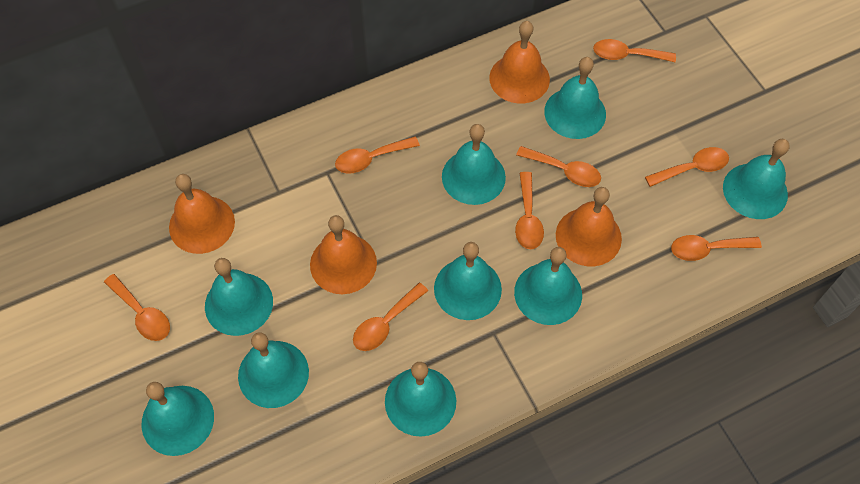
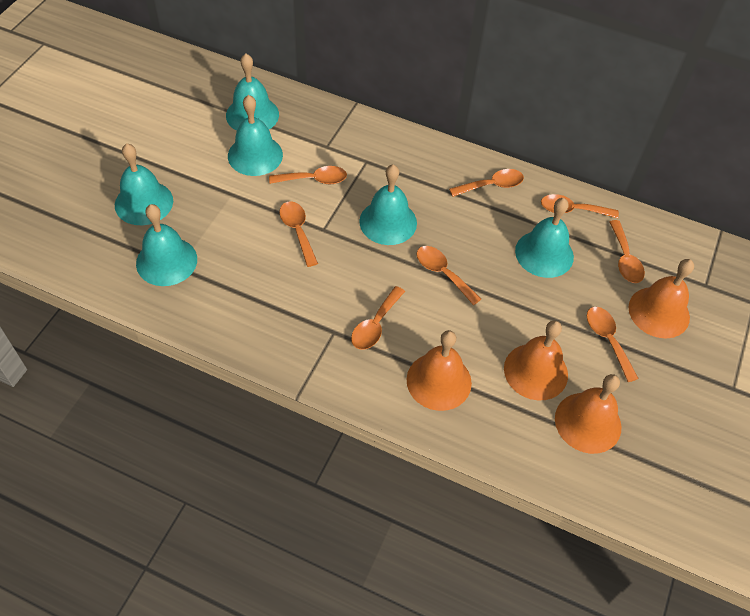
turquoise bell: 9 -> 6

